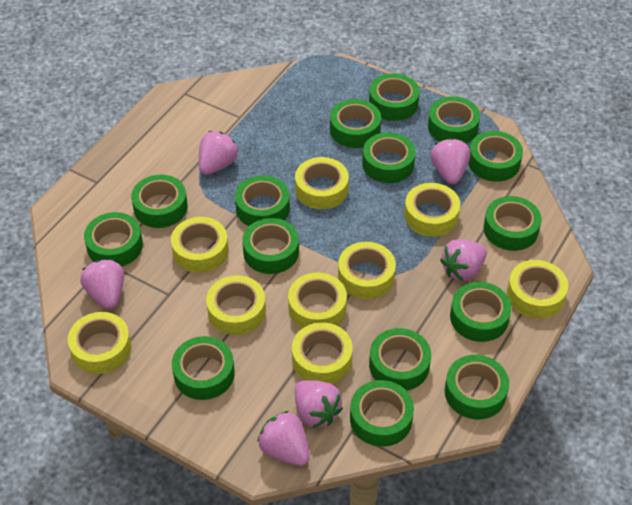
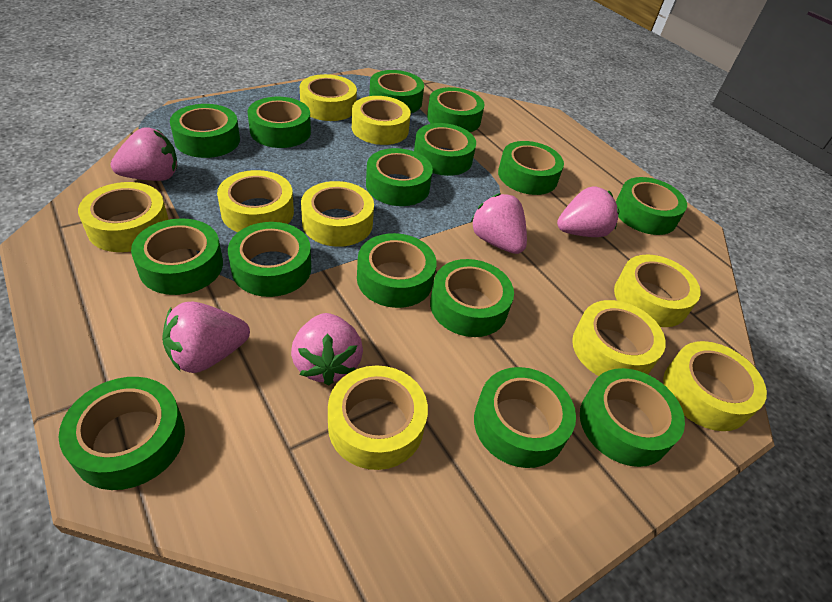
pink strawberry: 6 -> 5

